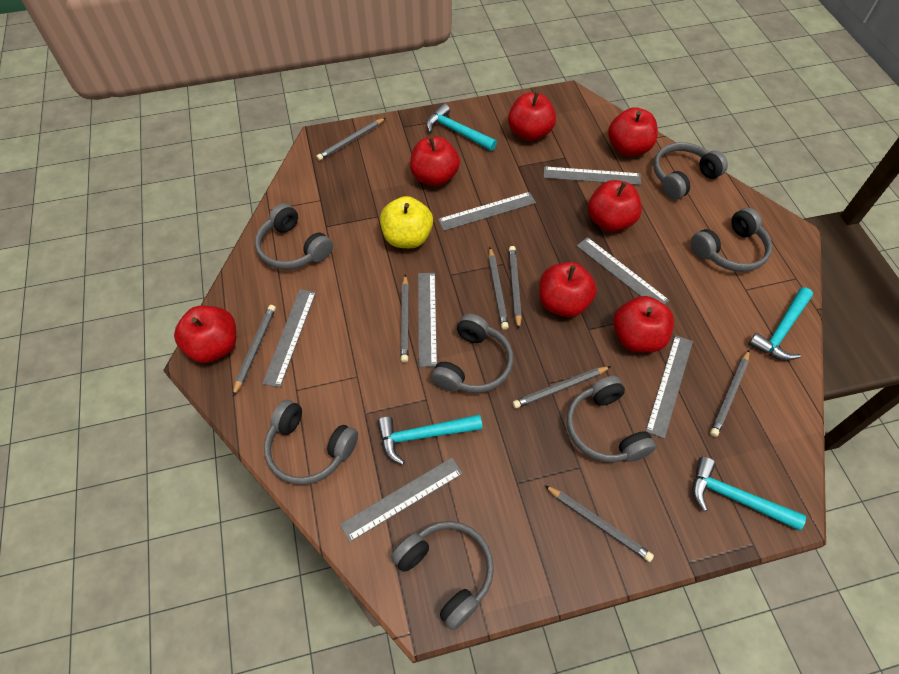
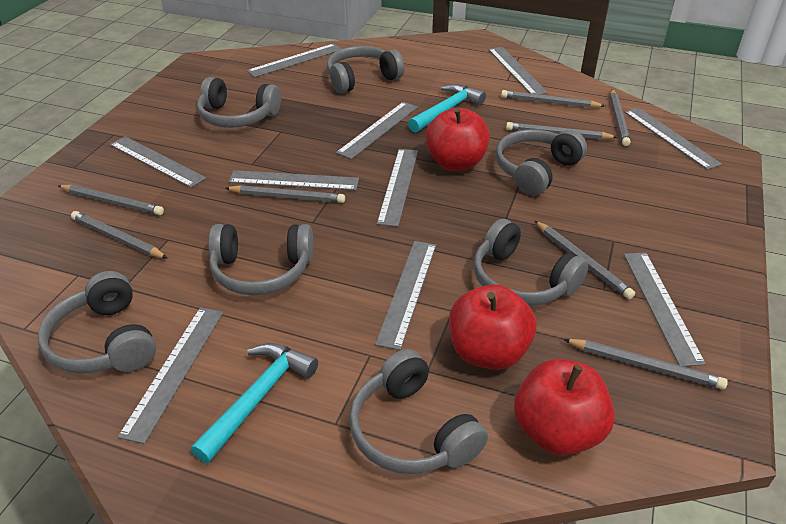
grey ruler: 7 -> 10
red apple: 7 -> 3
turquoise hammer: 4 -> 2
yellow apple: 1 -> 0

